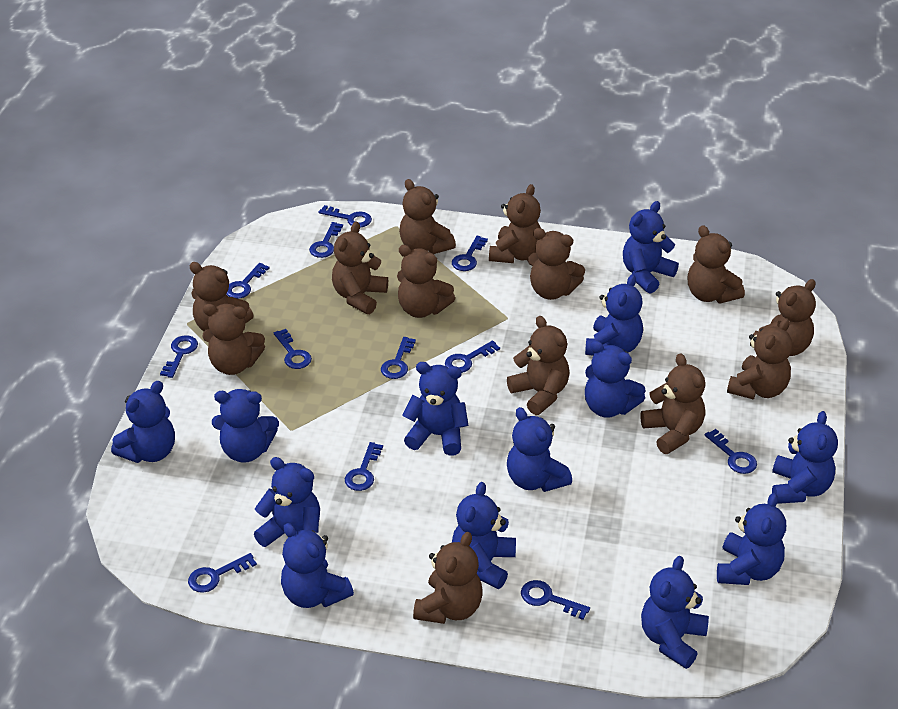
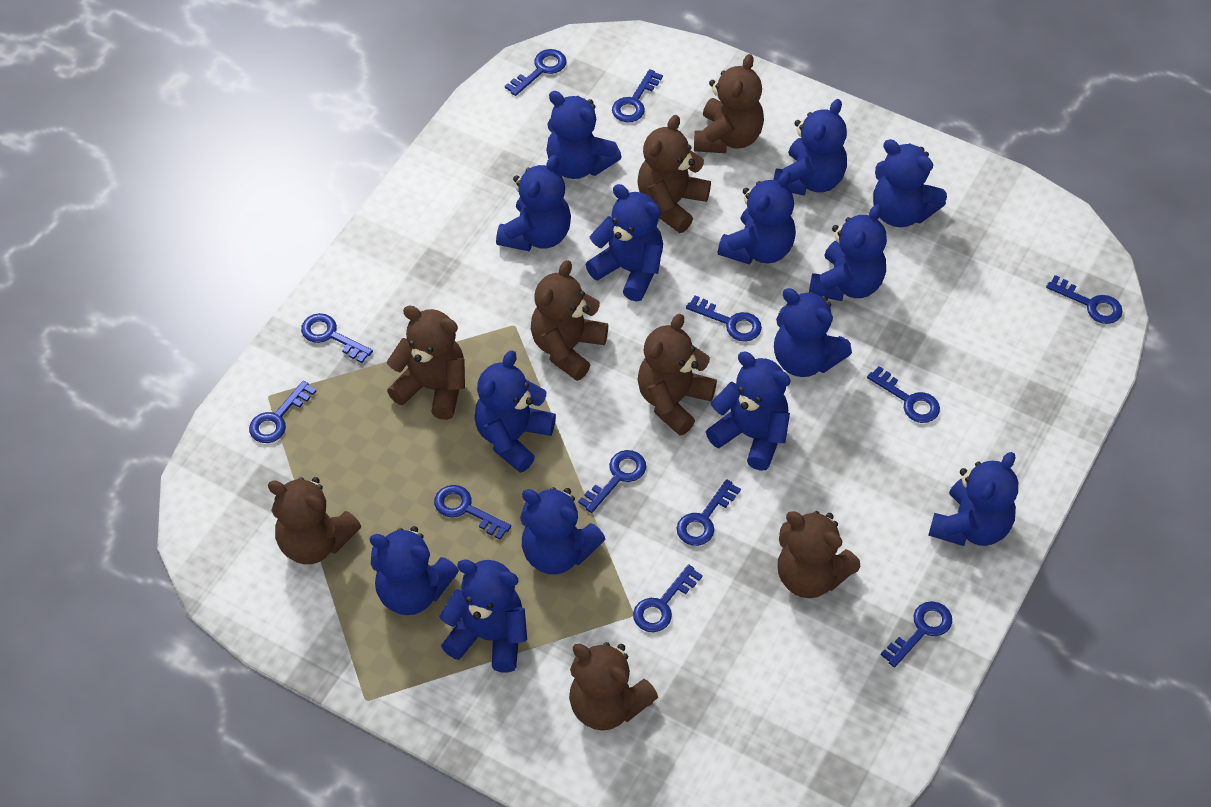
blue teddy bear: 13 -> 14
brown teddy bear: 13 -> 8

